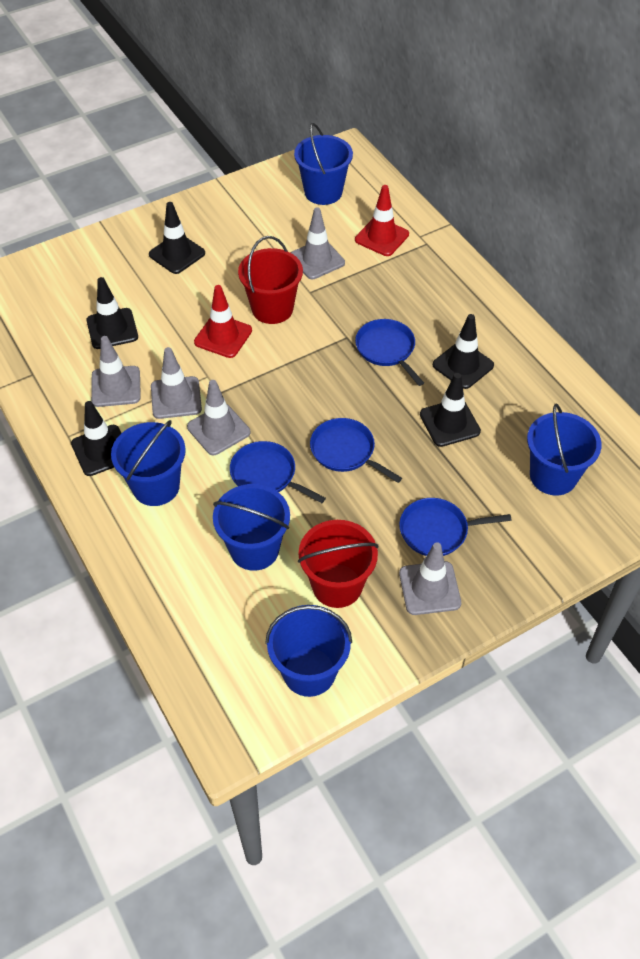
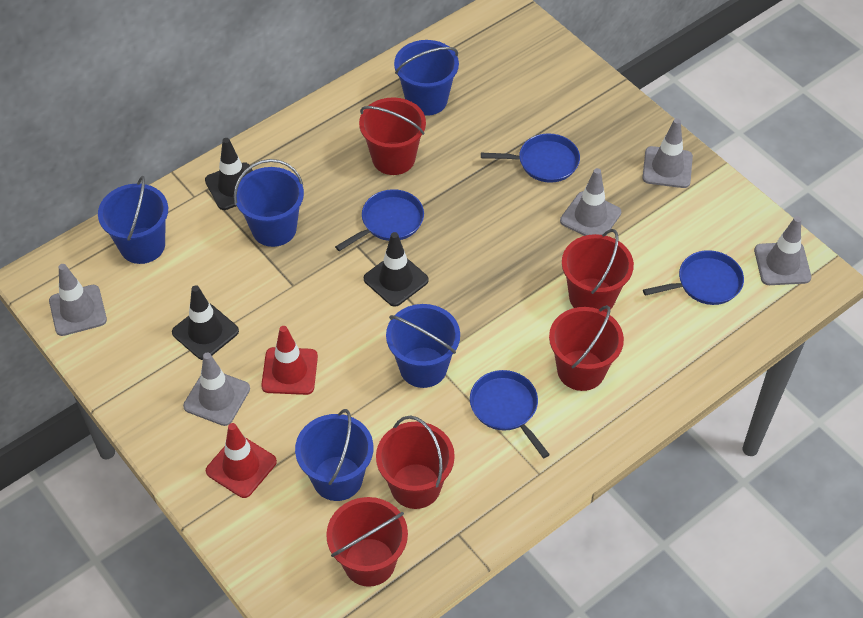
black traffic cone: 5 -> 3
red bucket: 2 -> 5

